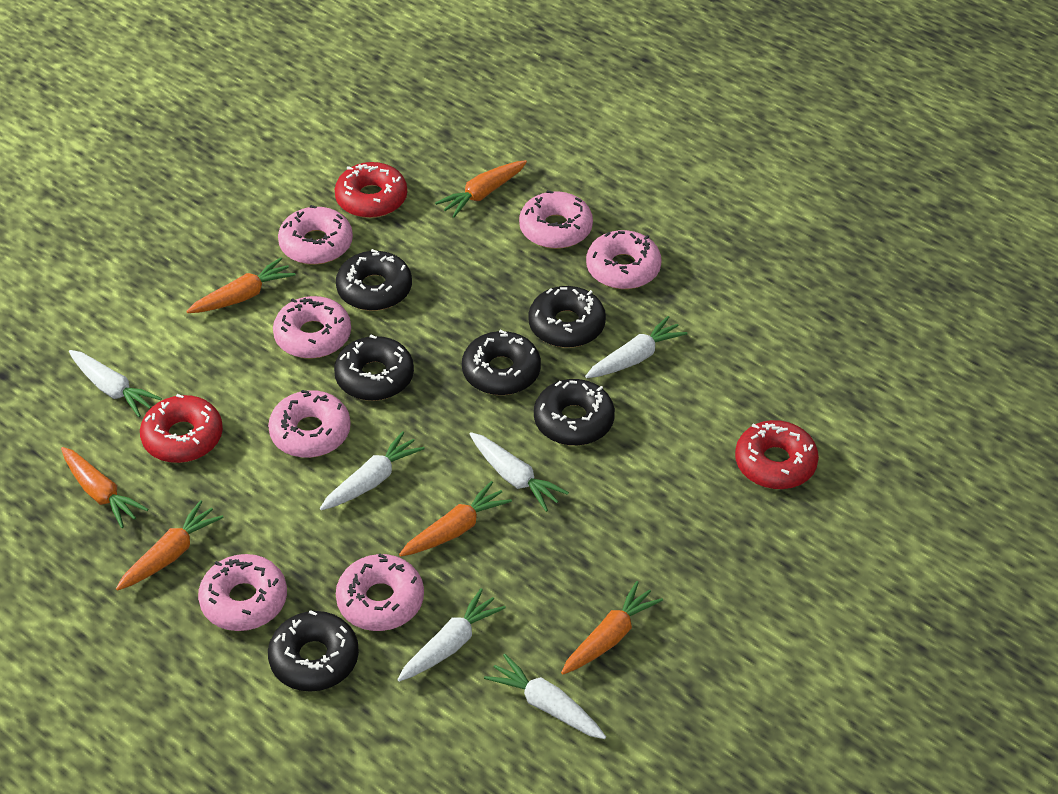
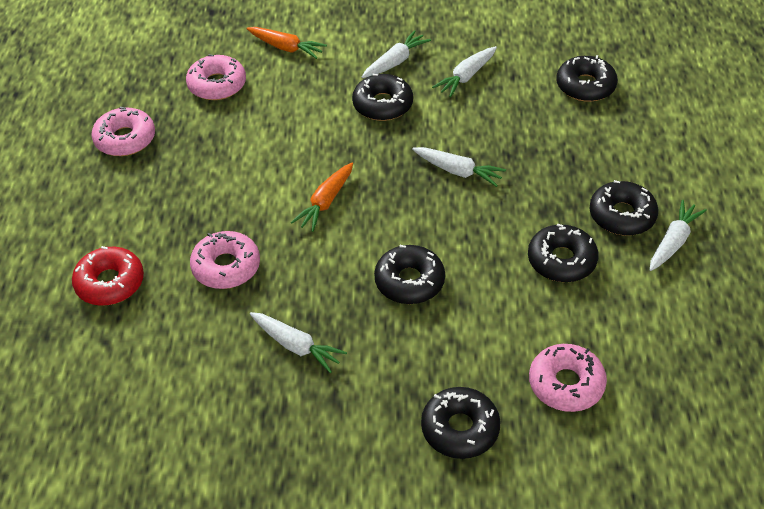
orange carrot: 6 -> 2
pink donut: 7 -> 4
red donut: 3 -> 1
white carrot: 6 -> 5

